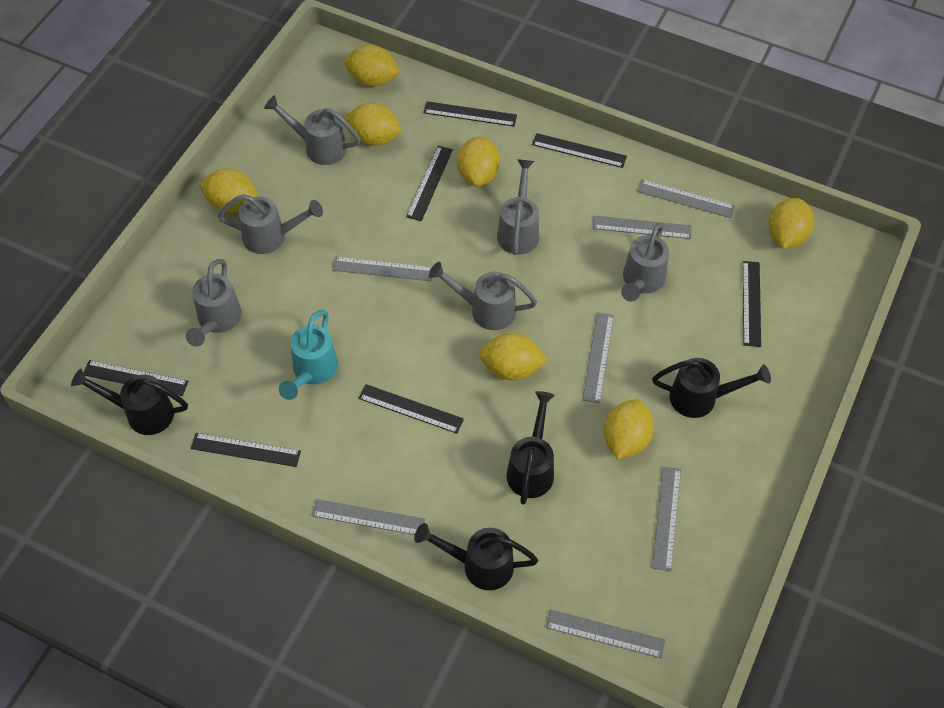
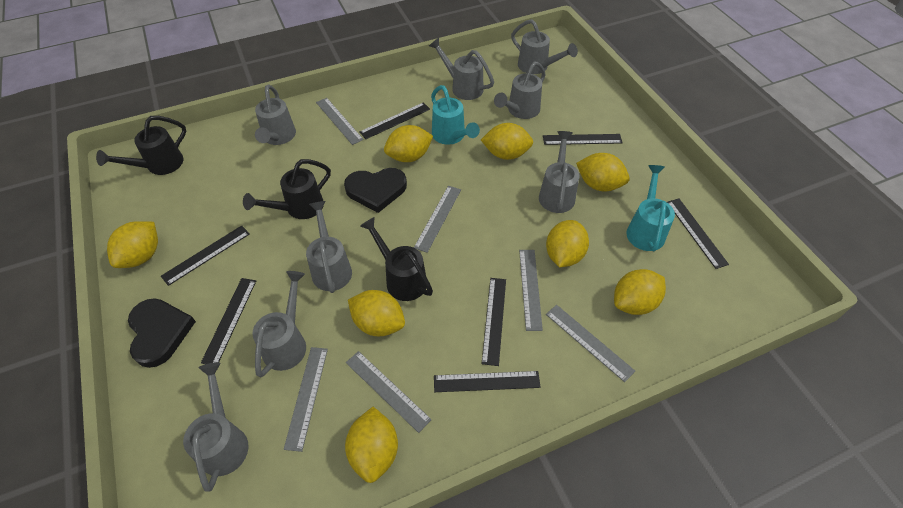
black heart: 0 -> 2
black watering can: 4 -> 3
grey ruler: 7 -> 6
grey watering can: 6 -> 8
turquoise watering can: 1 -> 2
yellow lemon: 7 -> 8

